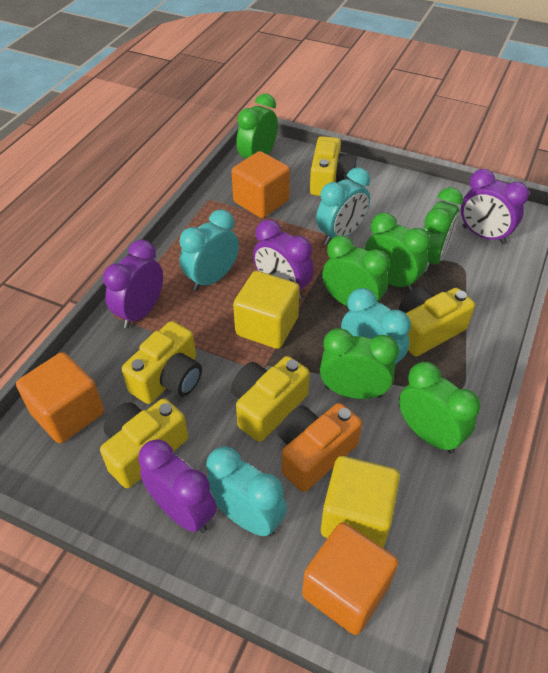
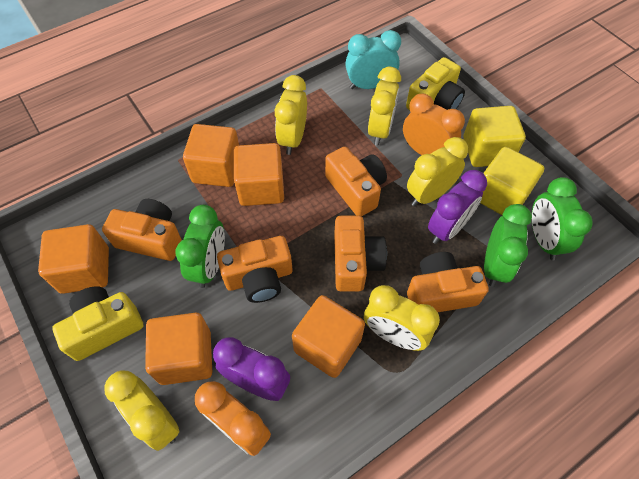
green clock: 6 -> 3
orange camera: 1 -> 5
orange clock: 0 -> 2
orange cube: 3 -> 5
purple clock: 4 -> 2
turquoise clock: 4 -> 1
yellow camera: 5 -> 2
yellow clock: 0 -> 5

